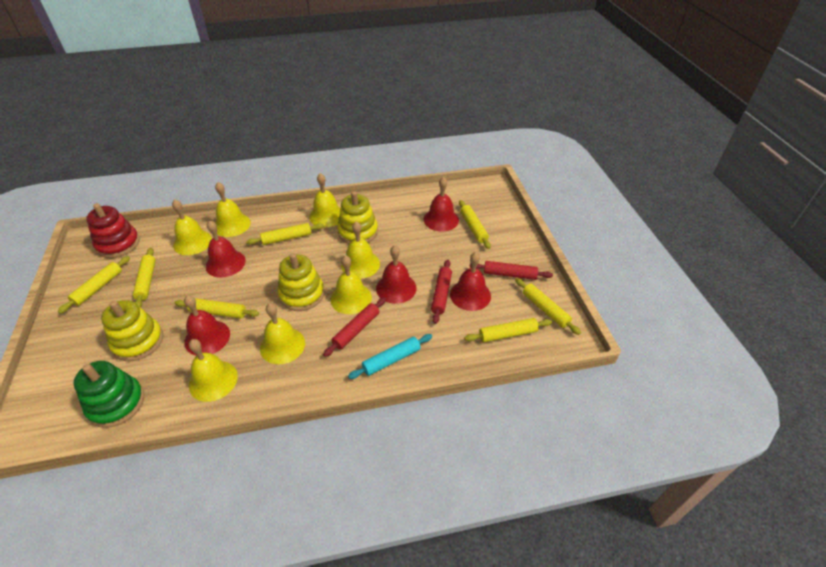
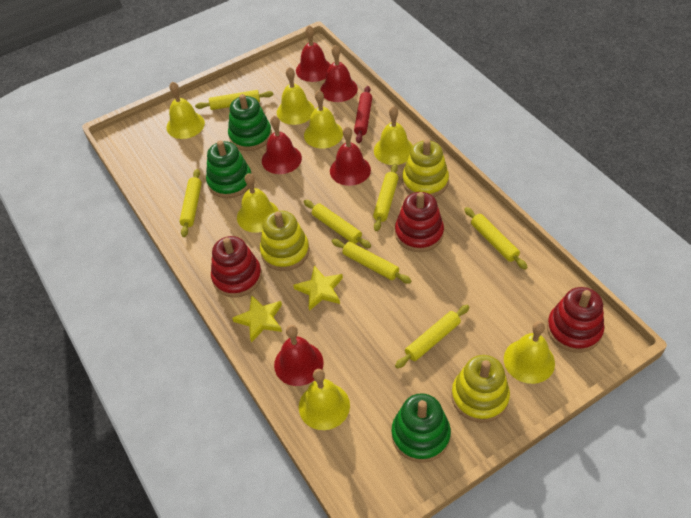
green stacking toy: 1 -> 3
red rolling pin: 3 -> 1
red stacking toy: 1 -> 3
turquoise rolling pin: 1 -> 0
yellow star: 0 -> 2

